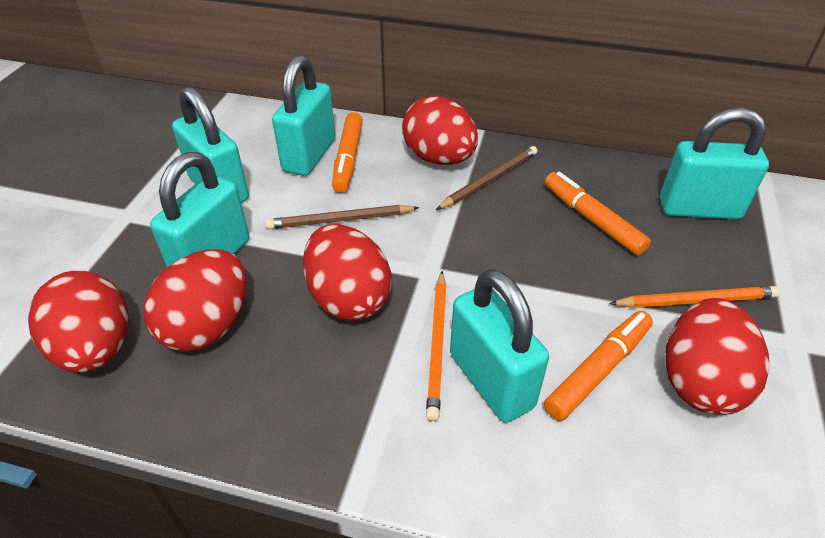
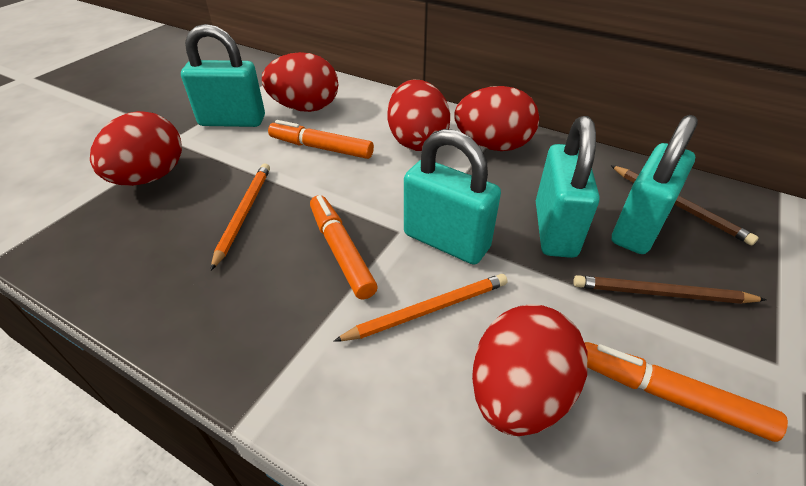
turquoise padlock: 5 -> 4

